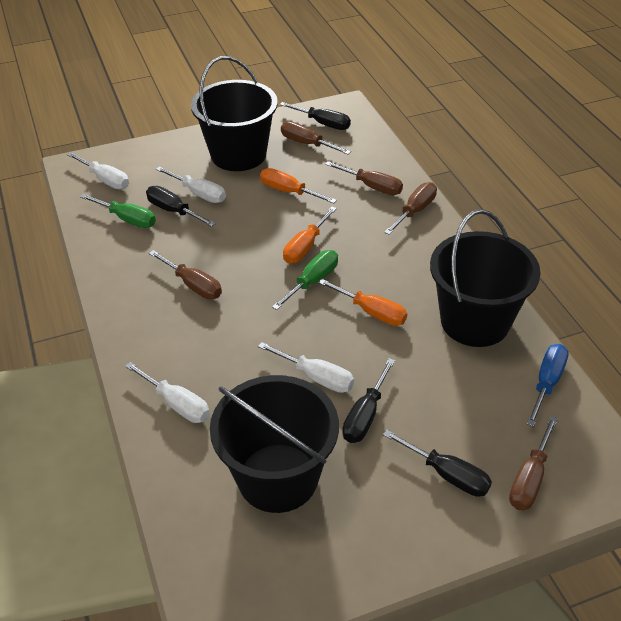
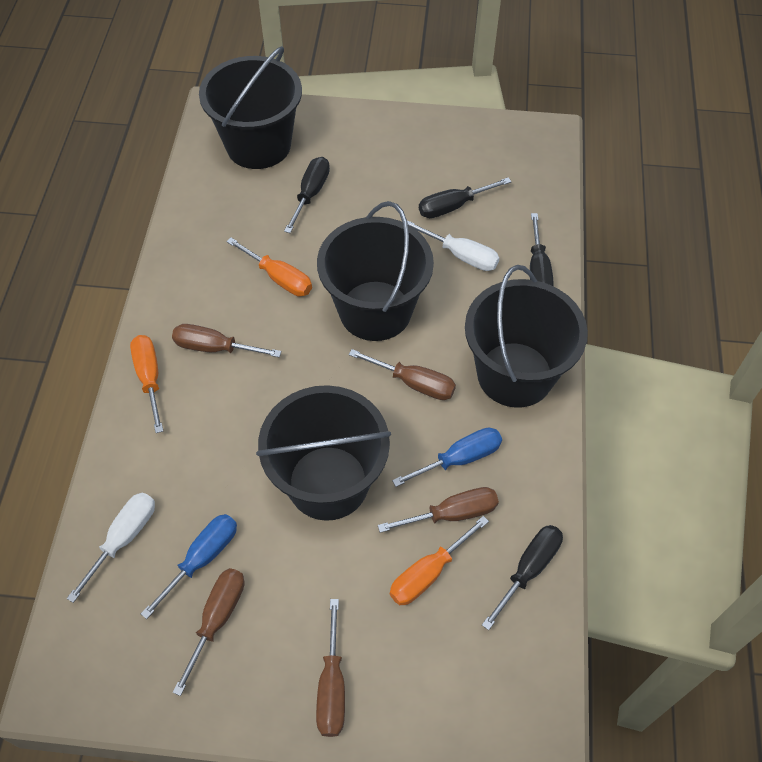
black bucket: 3 -> 4
blue screwdriver: 1 -> 2
green screwdriver: 2 -> 0
white screwdriver: 4 -> 2

